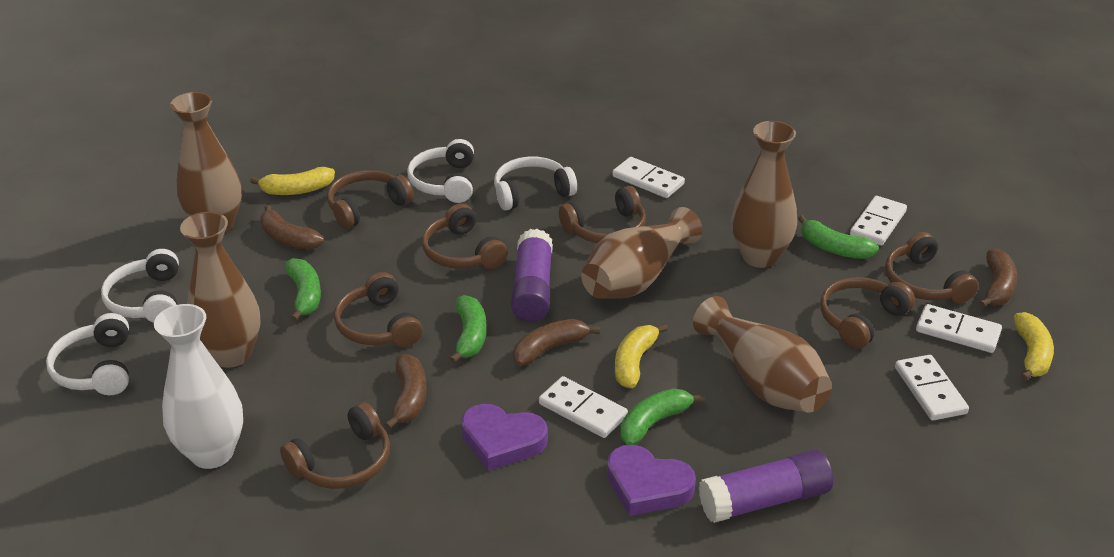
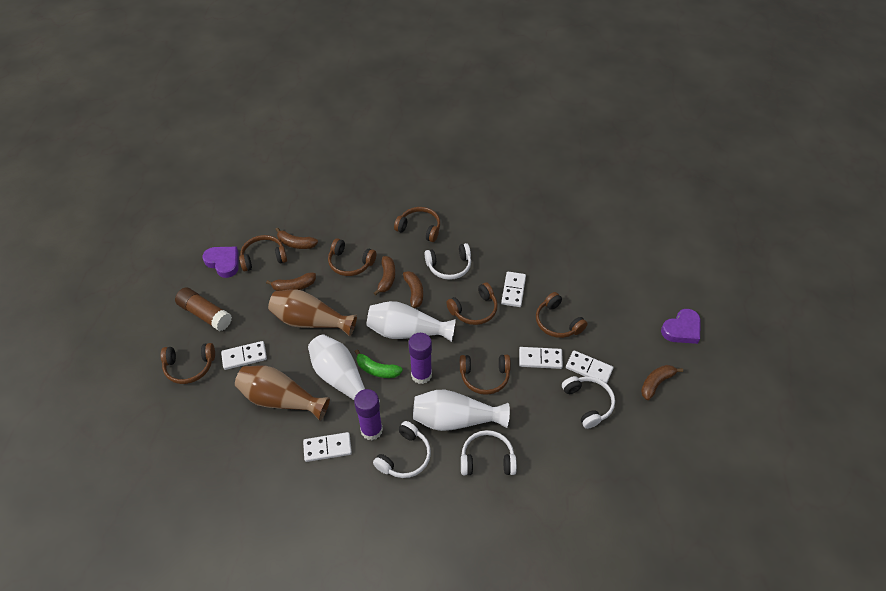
brown banana: 4 -> 5
brown glue stick: 0 -> 1
brown vase: 5 -> 2
green banana: 4 -> 1
white vase: 1 -> 3
yellow banana: 3 -> 0

